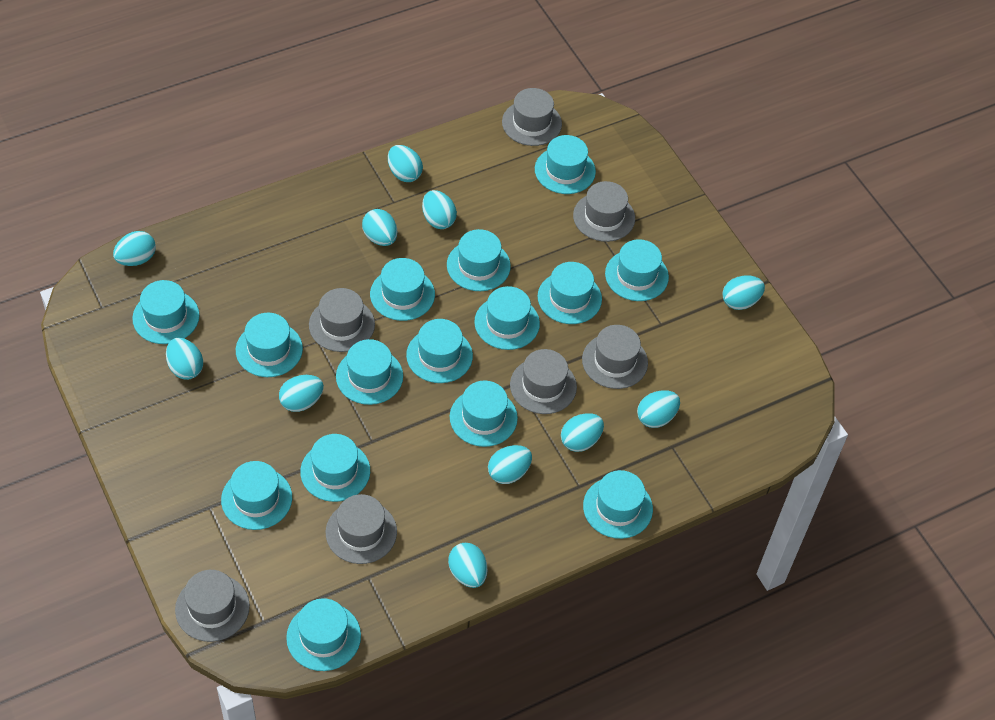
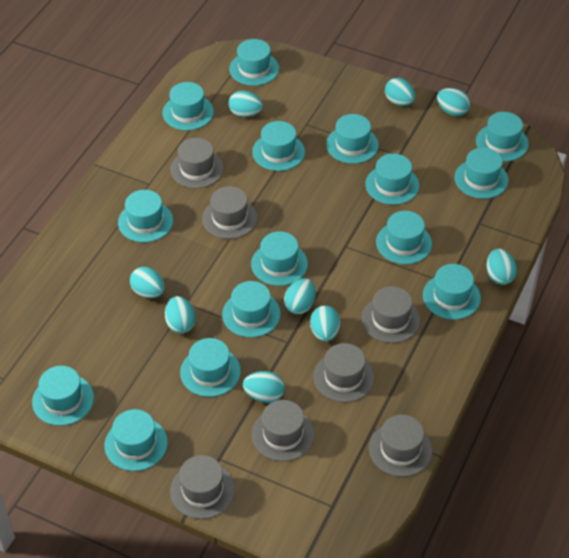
turquoise egg: 11 -> 9

